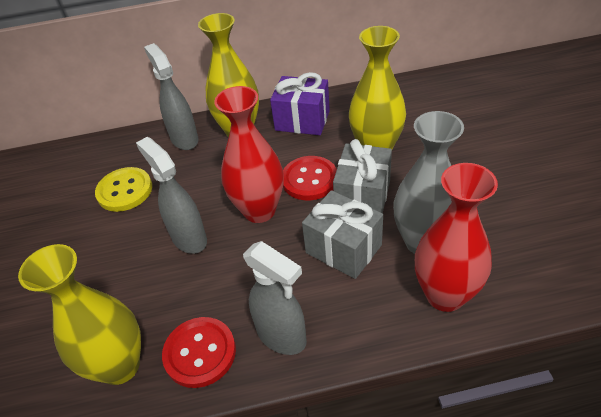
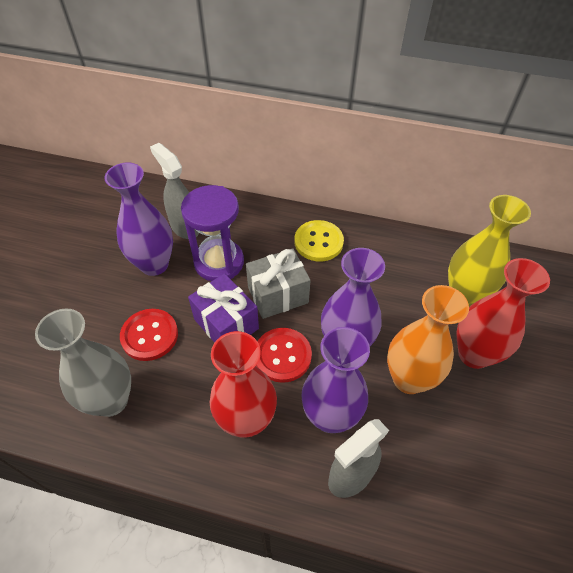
grey gift: 2 -> 1
grey spray bottle: 3 -> 2
orange vase: 0 -> 1
purple hourglass: 0 -> 1
purple vase: 0 -> 3
yellow vase: 3 -> 1

